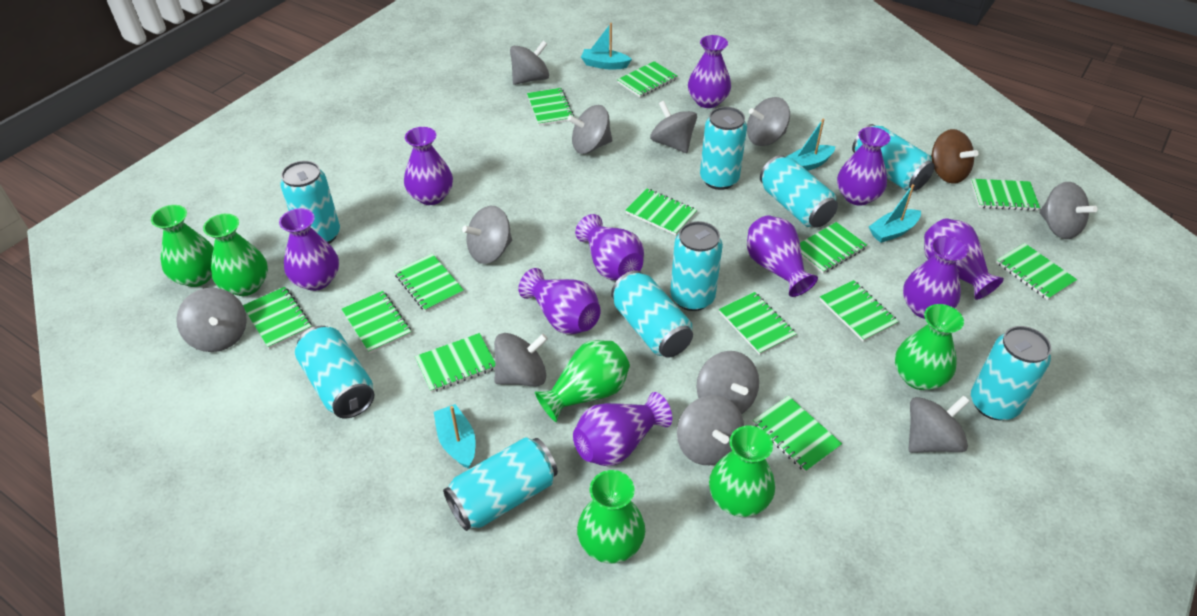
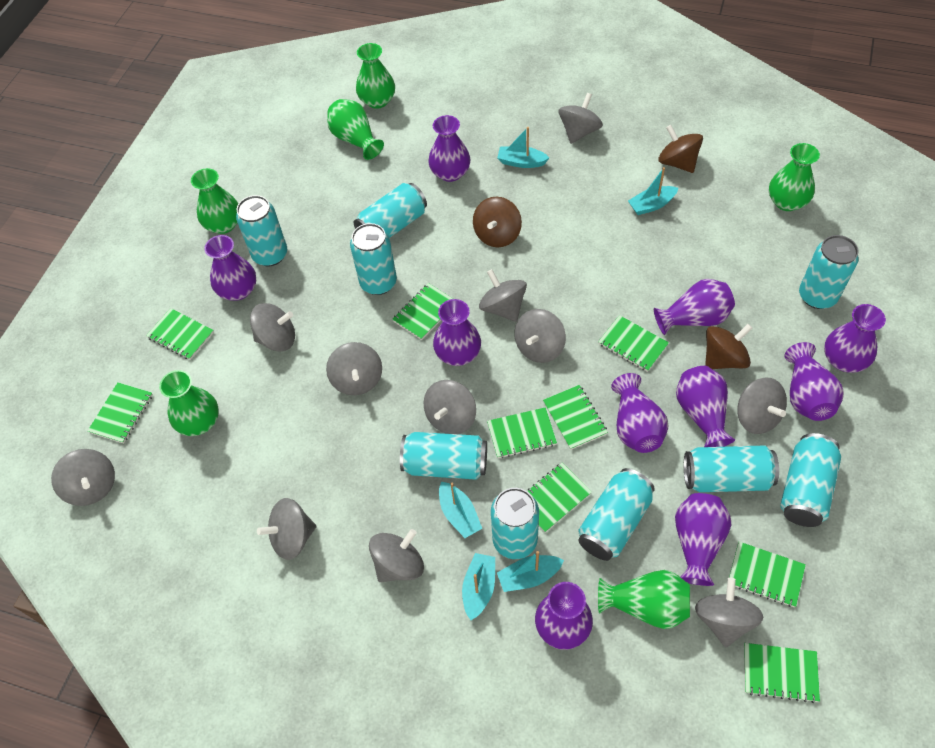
brown spinning top: 1 -> 3
green notebook: 13 -> 9
turquoise boat: 4 -> 5

